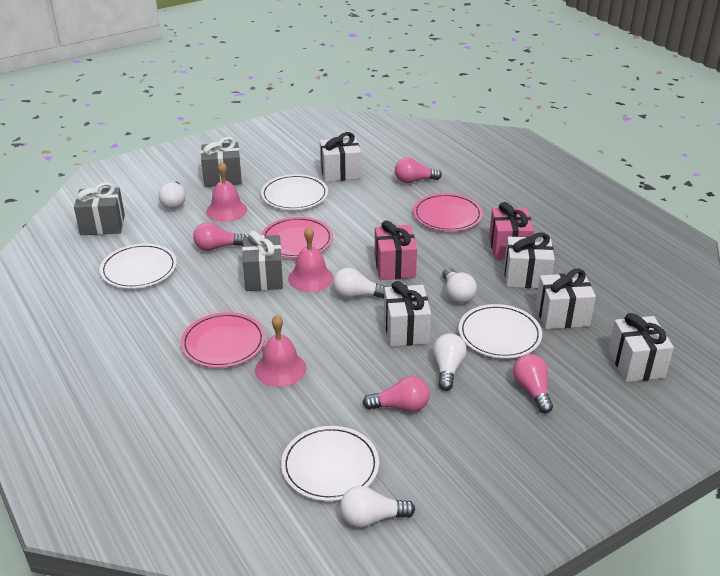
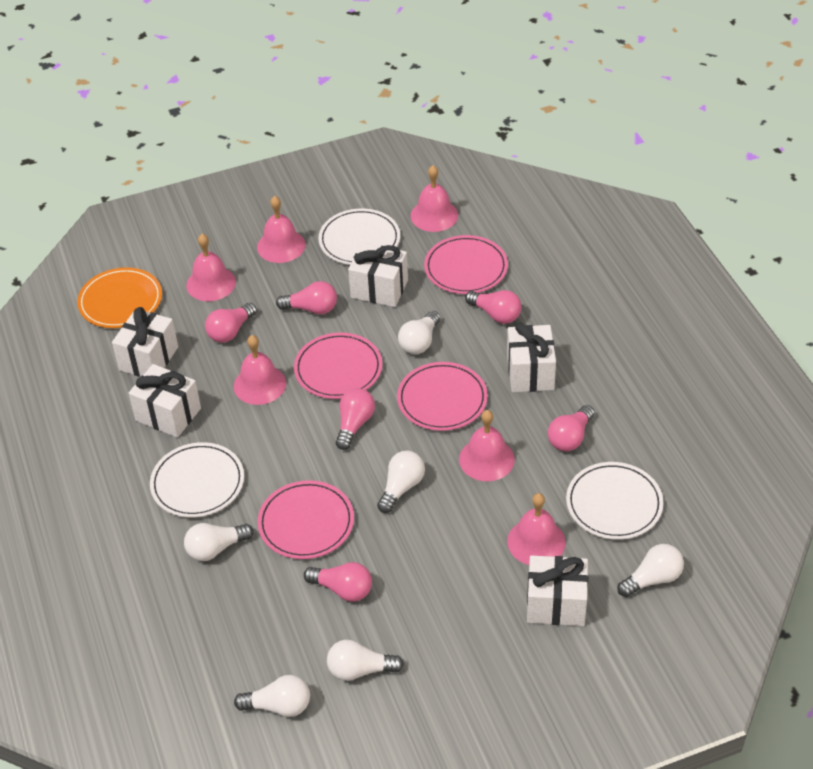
grey gift: 3 -> 0
orange plate: 0 -> 1
pink bell: 3 -> 6
pink gift: 2 -> 0
pink light bulb: 4 -> 6
pink plate: 3 -> 4
white light bulb: 5 -> 6
white plate: 4 -> 3

